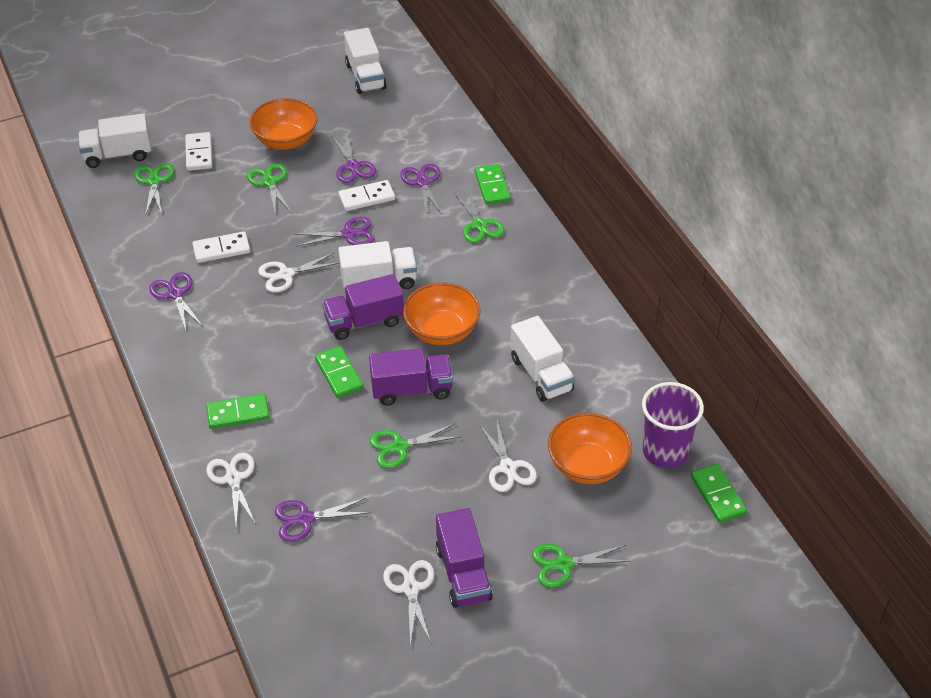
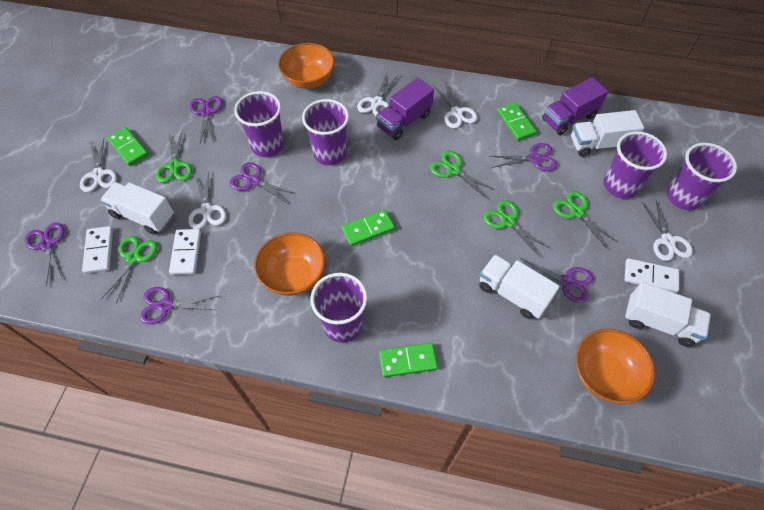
purple cup: 1 -> 5
purple scissors: 5 -> 6
purple truck: 3 -> 2
white scissors: 4 -> 5

